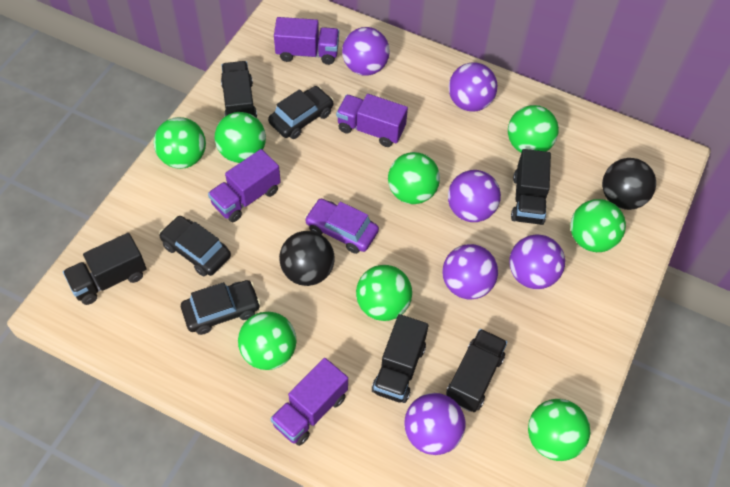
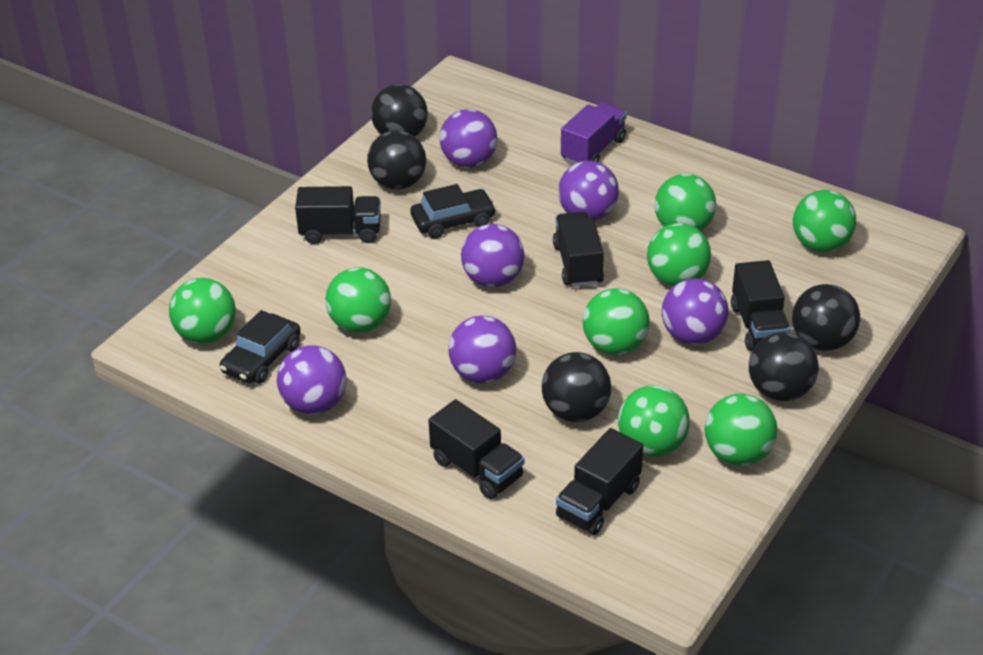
black ball: 2 -> 5
black car: 3 -> 2
purple car: 1 -> 0
purple truck: 4 -> 1

